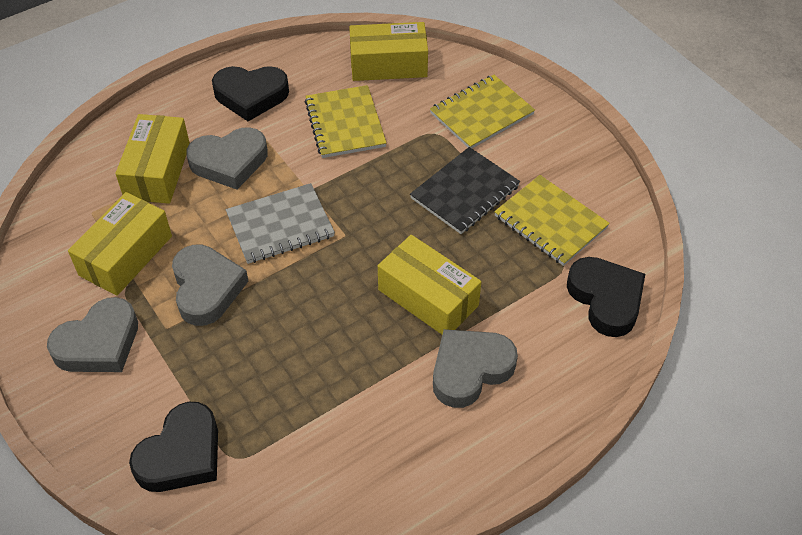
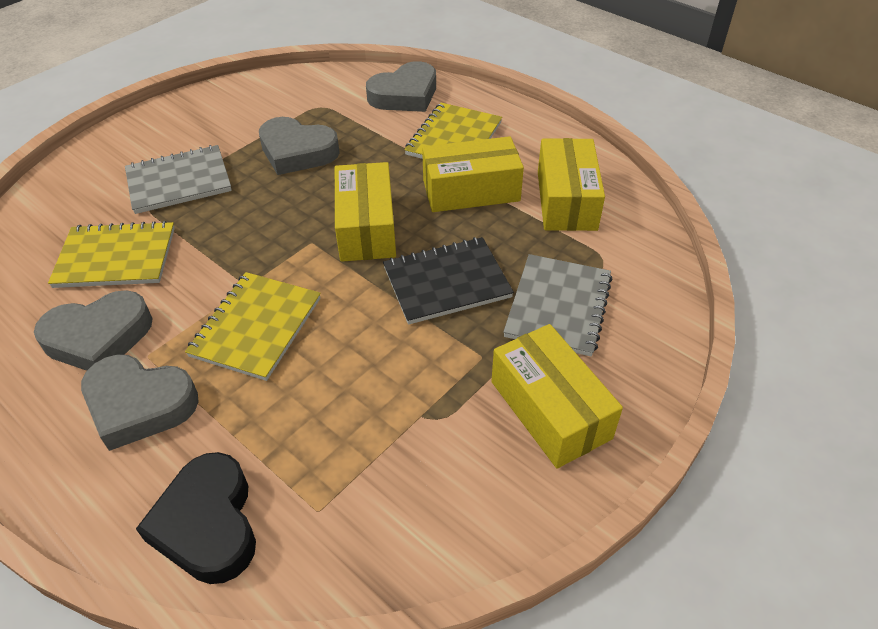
black heart: 3 -> 1
grey notebook: 1 -> 2

